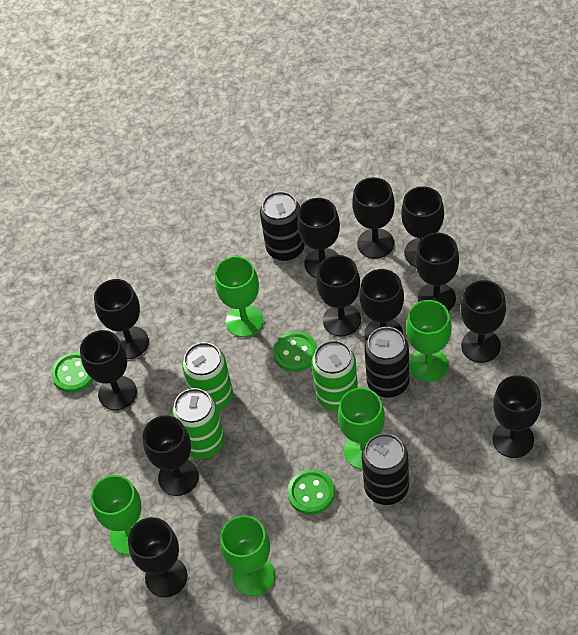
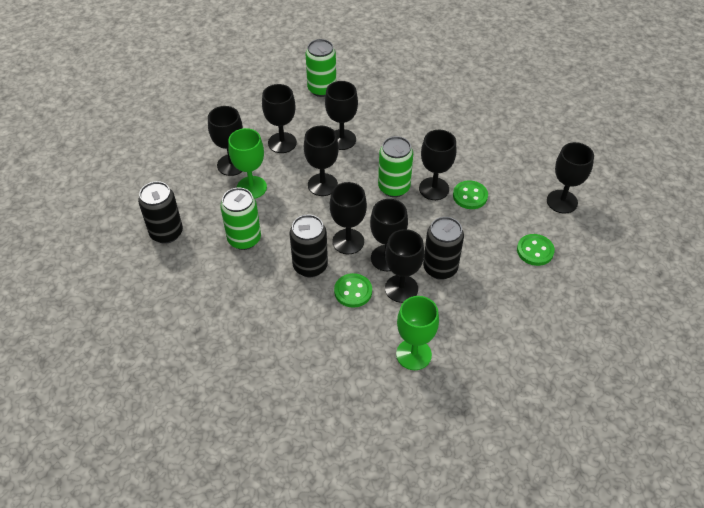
black goblet: 12 -> 9
green goblet: 5 -> 2

